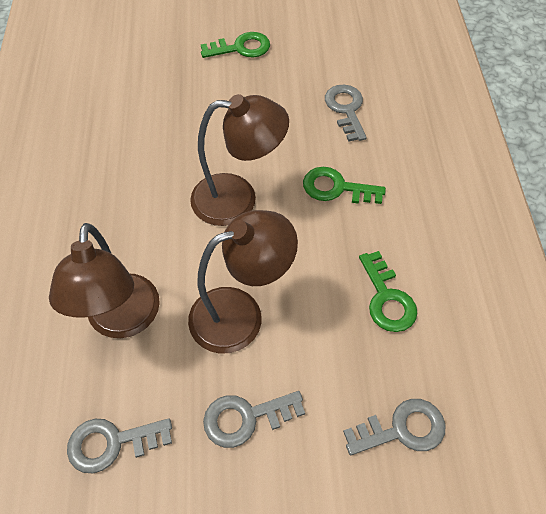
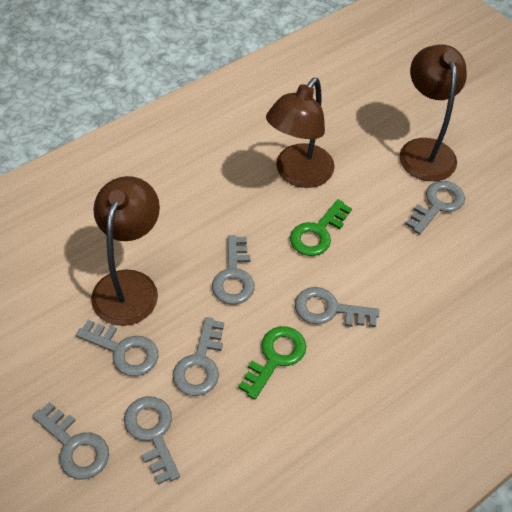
green key: 3 -> 2
grey key: 4 -> 7

